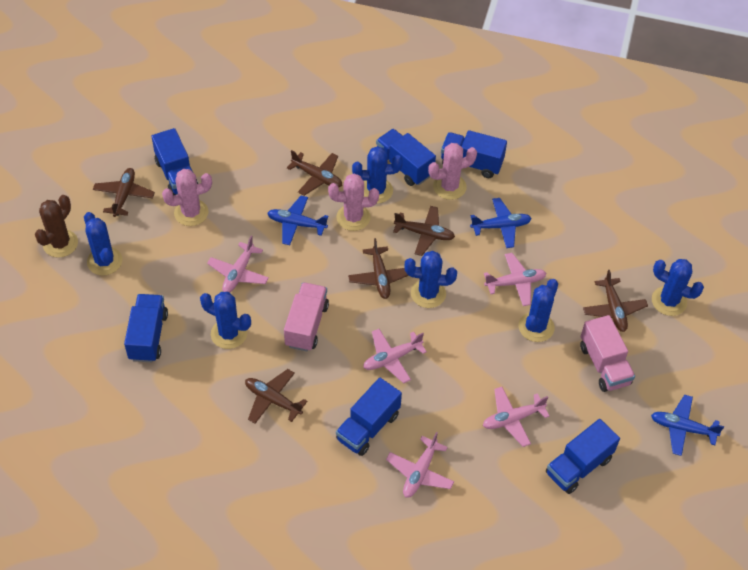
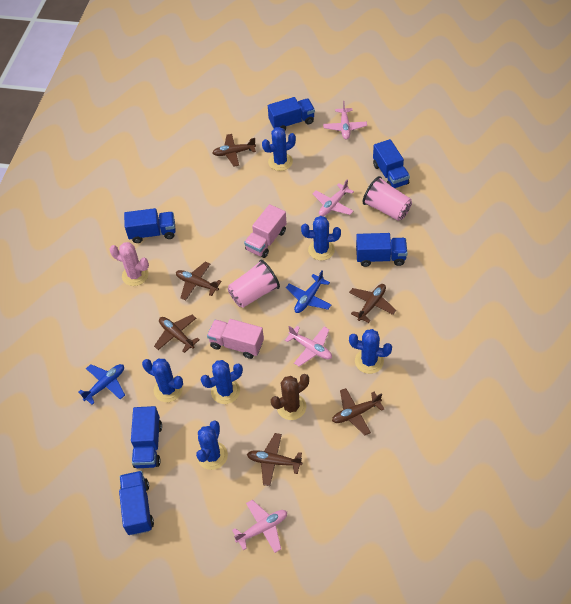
blue plane: 3 -> 2
pink cactus: 3 -> 1
pink cup: 0 -> 2
pink plane: 5 -> 4

